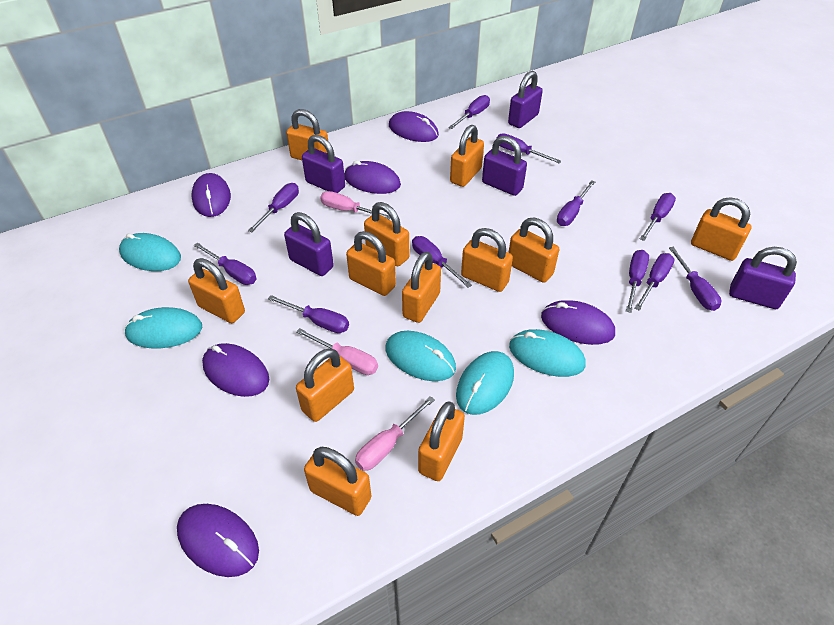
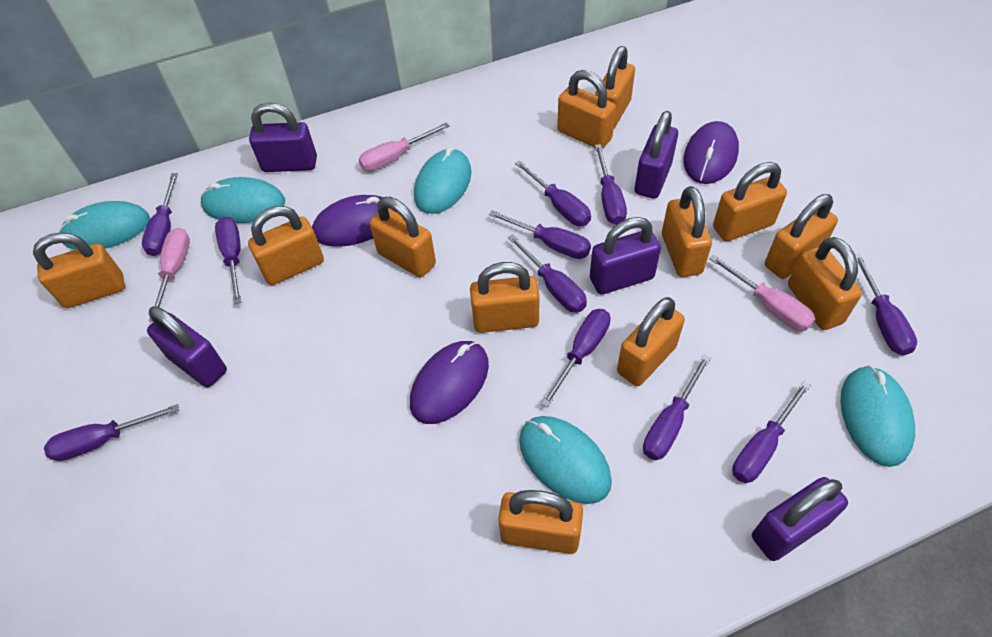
purple mouse: 6 -> 3

